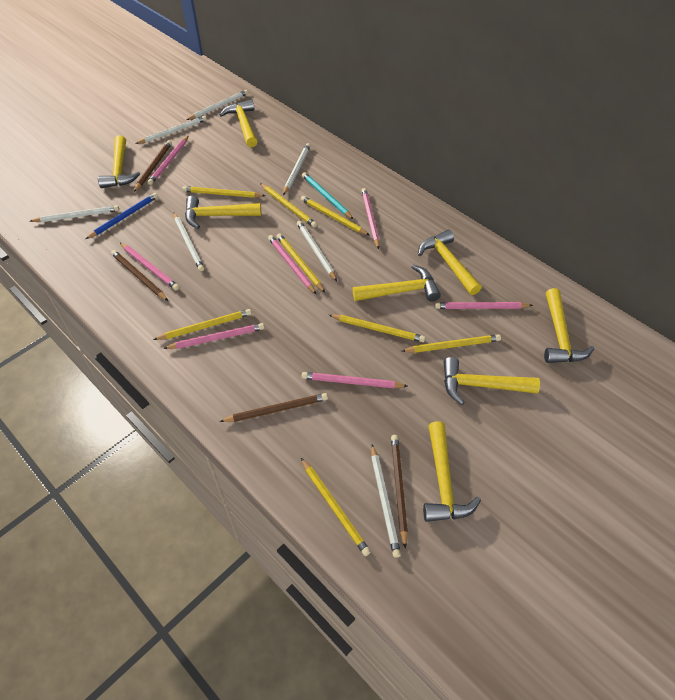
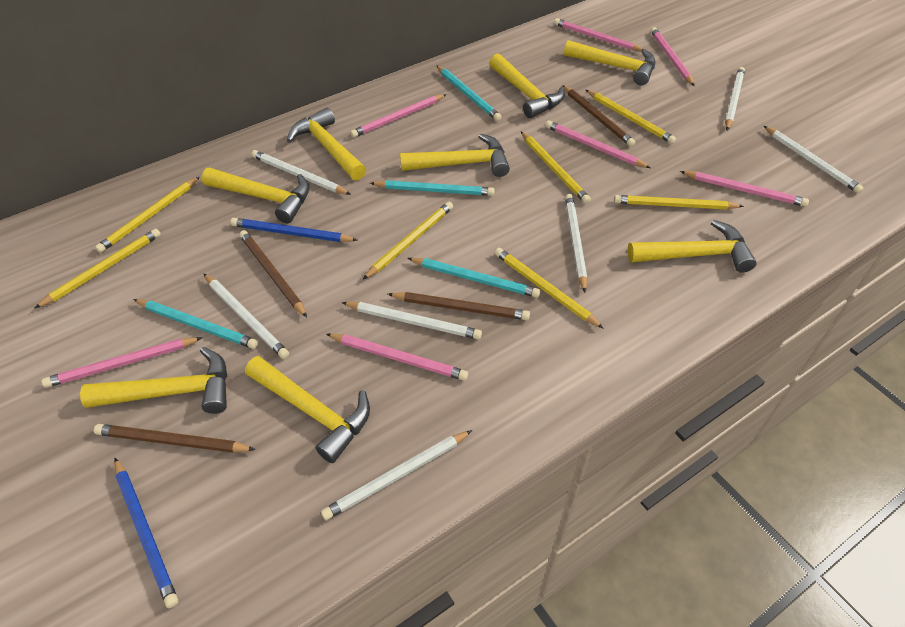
blue pencil: 1 -> 2
turquoise pencil: 1 -> 4
yellow pencil: 8 -> 7

